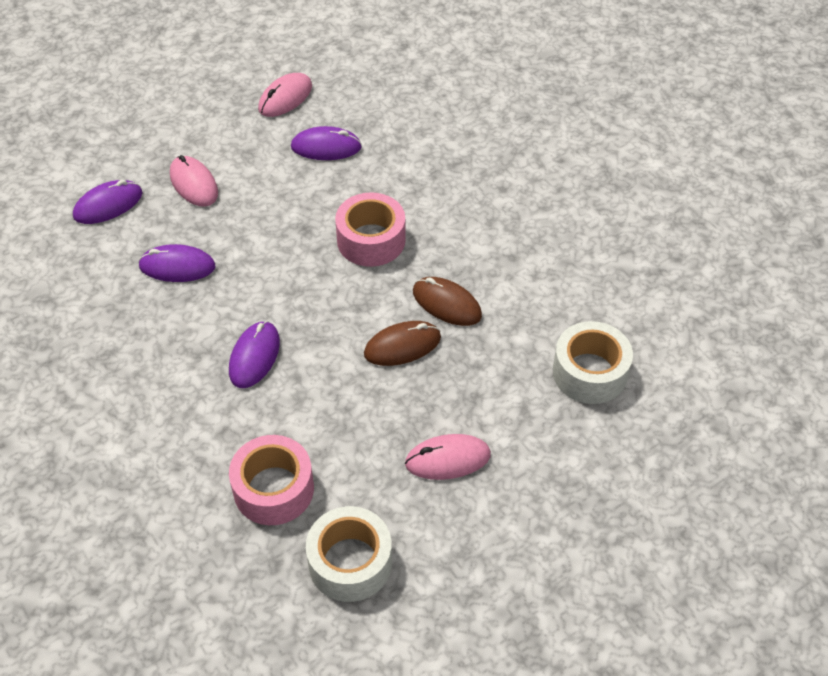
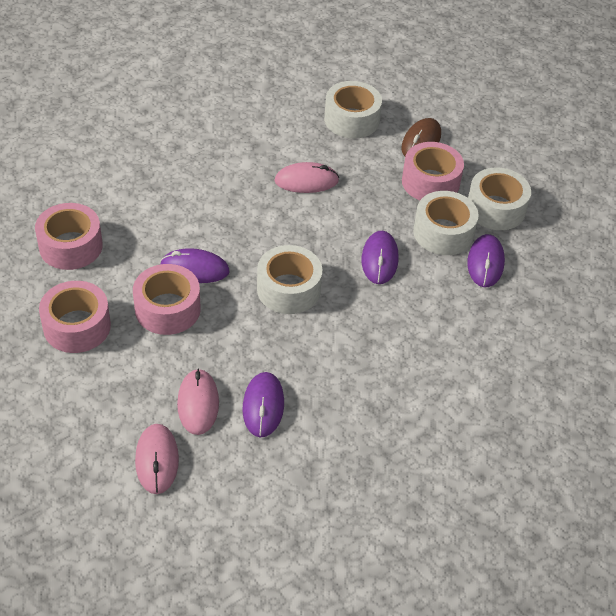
brown mouse: 2 -> 1
pink tape: 2 -> 4
white tape: 2 -> 4

